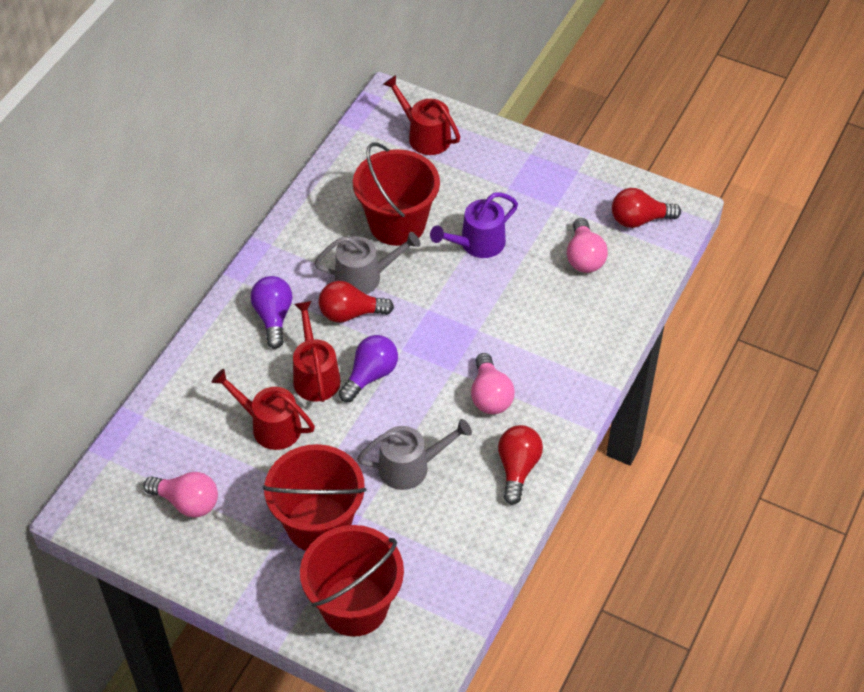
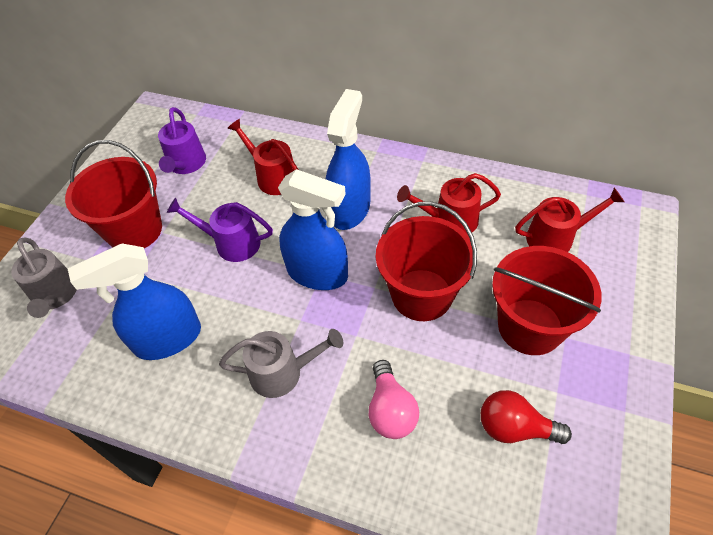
blue spray bottle: 0 -> 3
pink light bulb: 3 -> 1
purple light bulb: 2 -> 0
purple watering can: 1 -> 2
red light bulb: 3 -> 1

